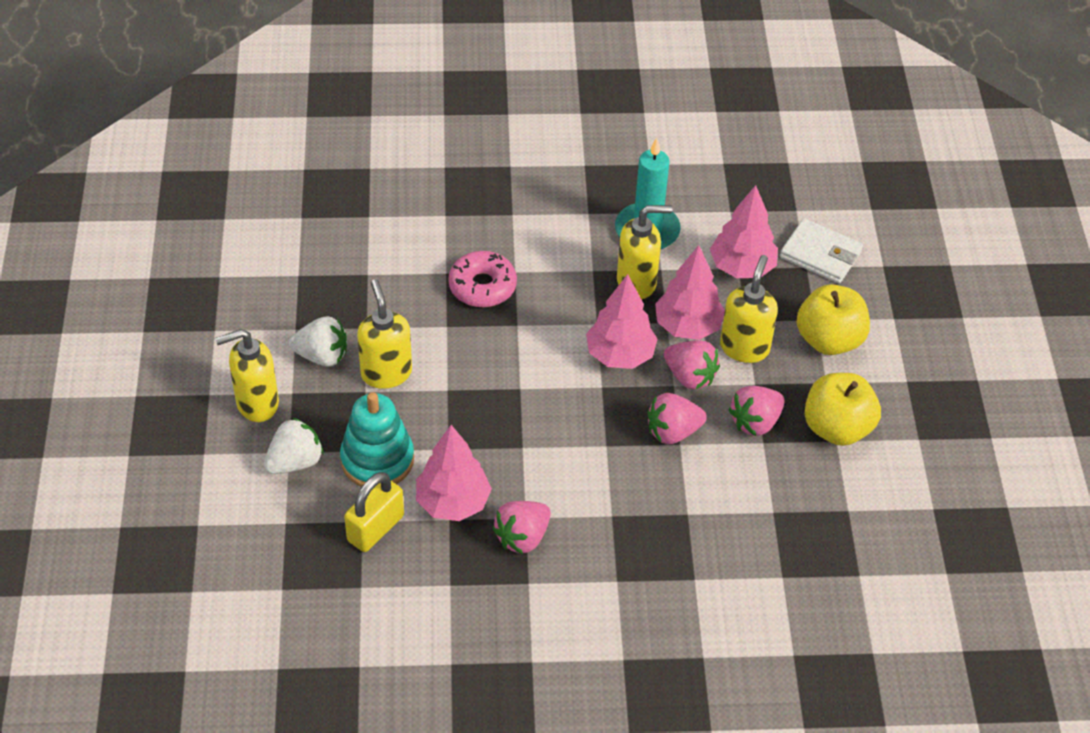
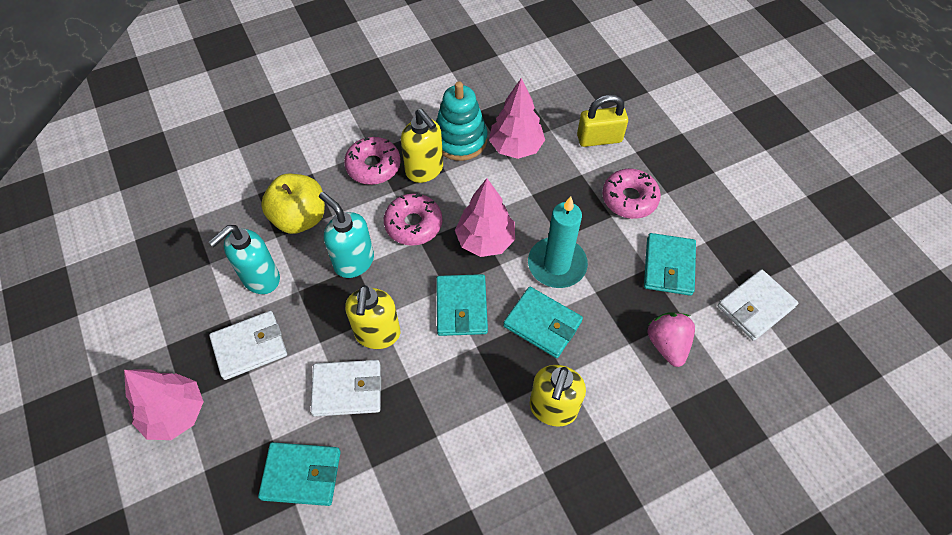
pink donut: 1 -> 3
pink strawberry: 4 -> 1
pink tree: 4 -> 3
turquoise soap dispenser: 0 -> 2
turquoise wallet: 0 -> 4
white strawberry: 2 -> 0
white wallet: 1 -> 3
yellow apple: 2 -> 1
yellow soap dispenser: 4 -> 3

